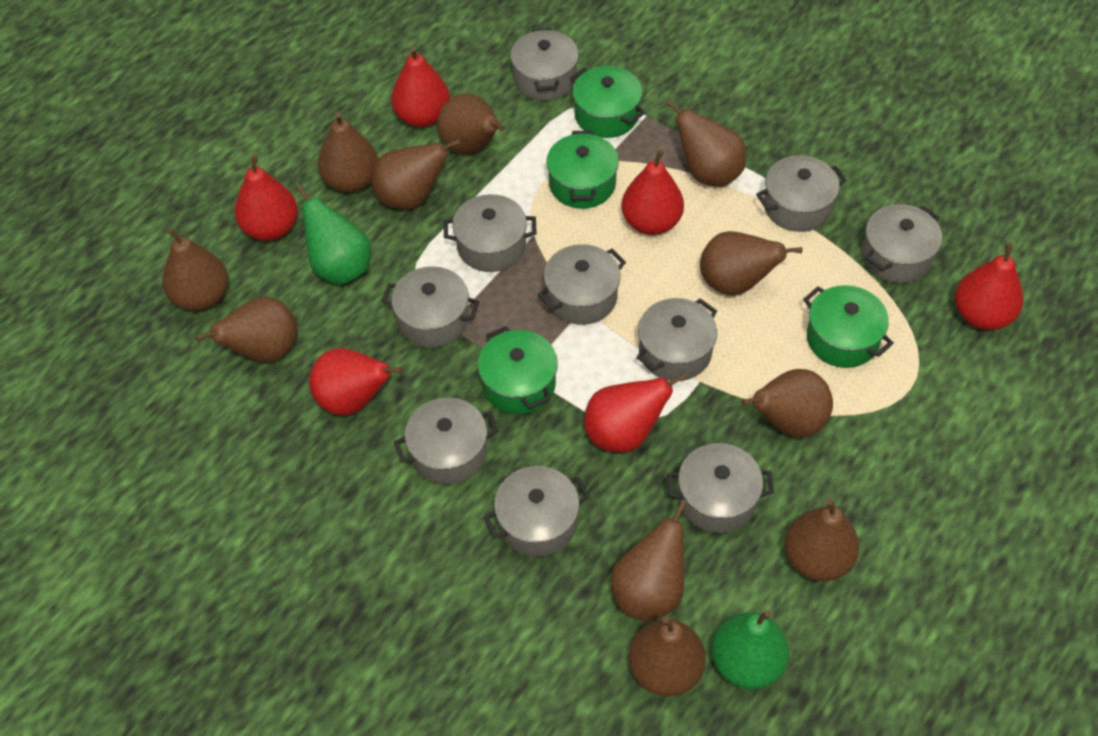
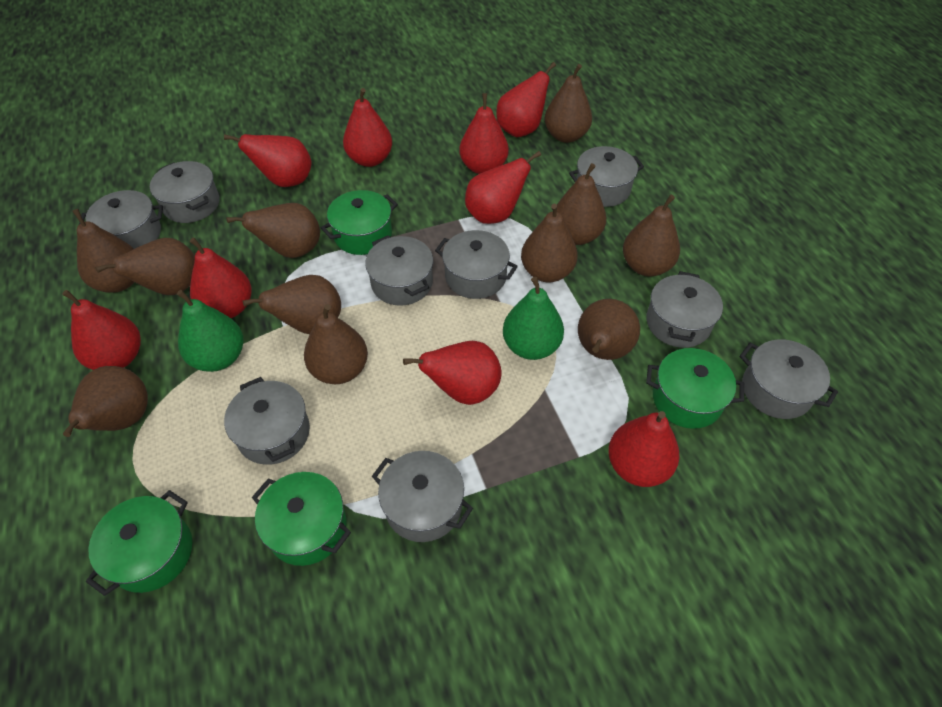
grey pot: 10 -> 9
red pear: 6 -> 9

